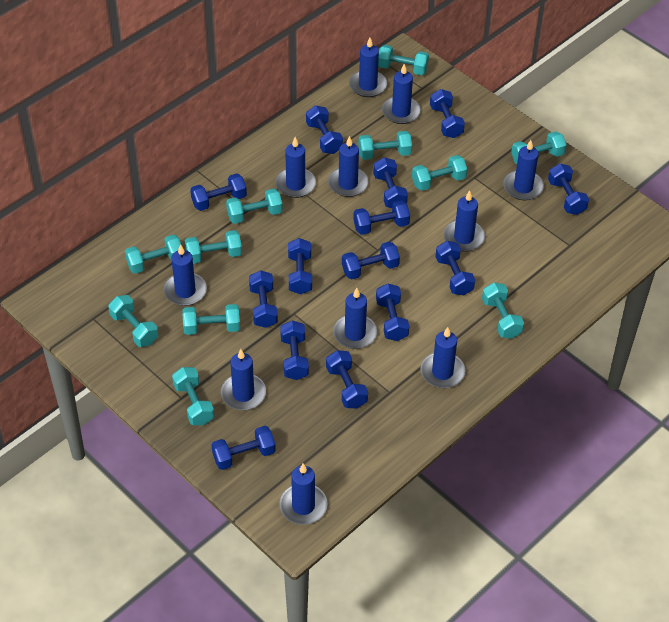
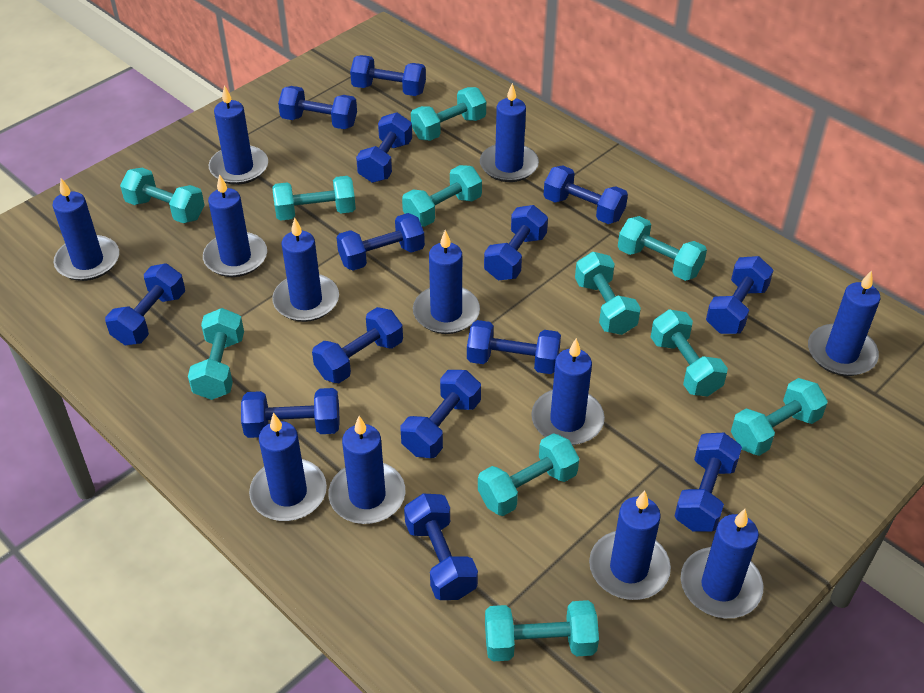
blue candle: 11 -> 12

